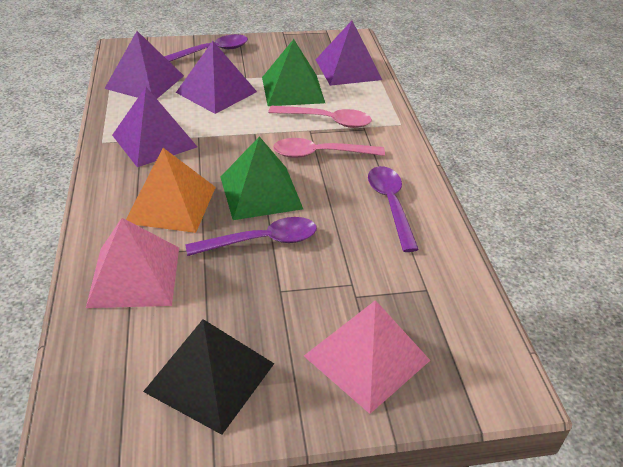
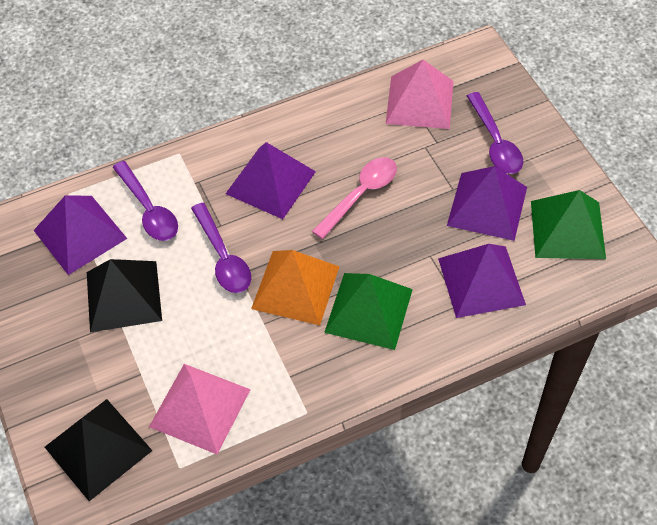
black pyramid: 1 -> 2
pink spoon: 2 -> 1

